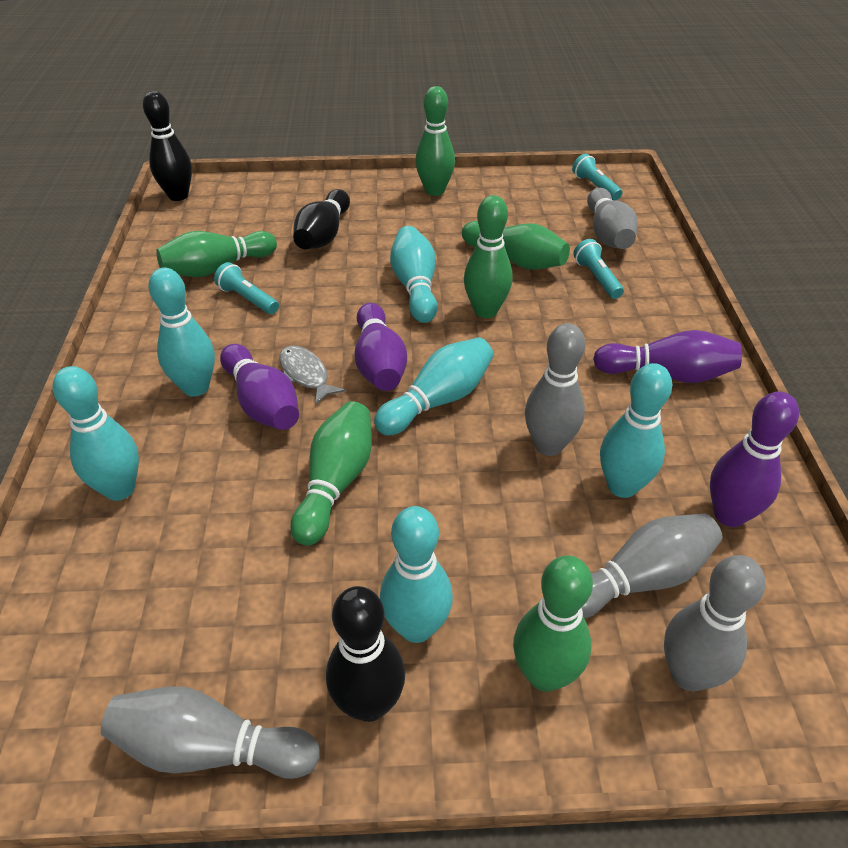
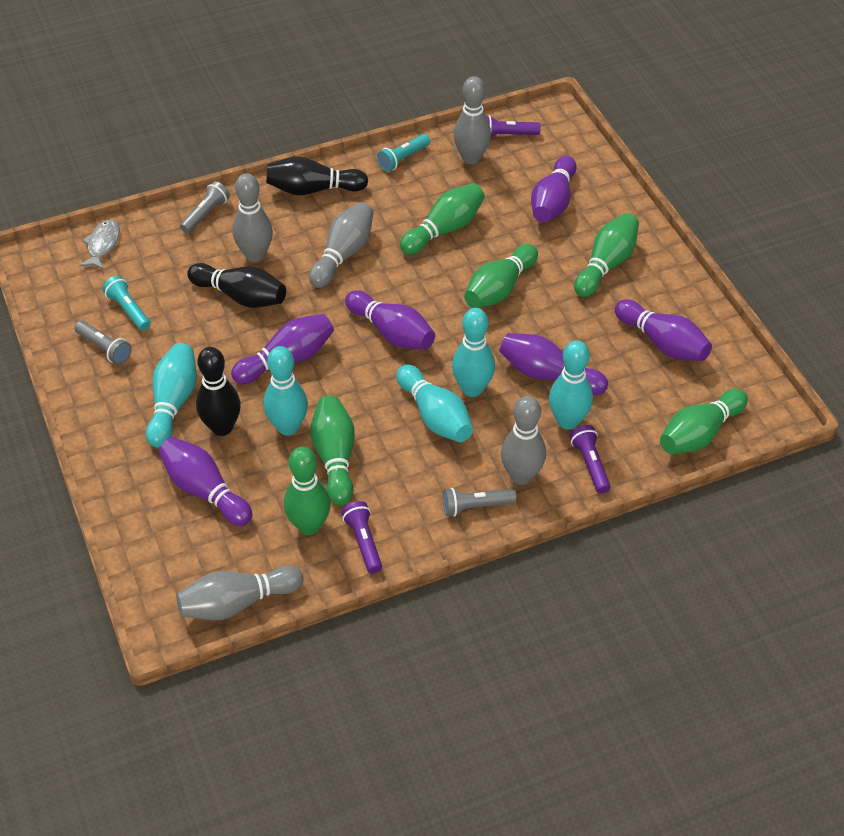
grey flashlight: 0 -> 3
purple bowling pin: 4 -> 6
purple flashlight: 0 -> 3
turquoise bowling pin: 6 -> 5
turquoise flashlight: 3 -> 2

